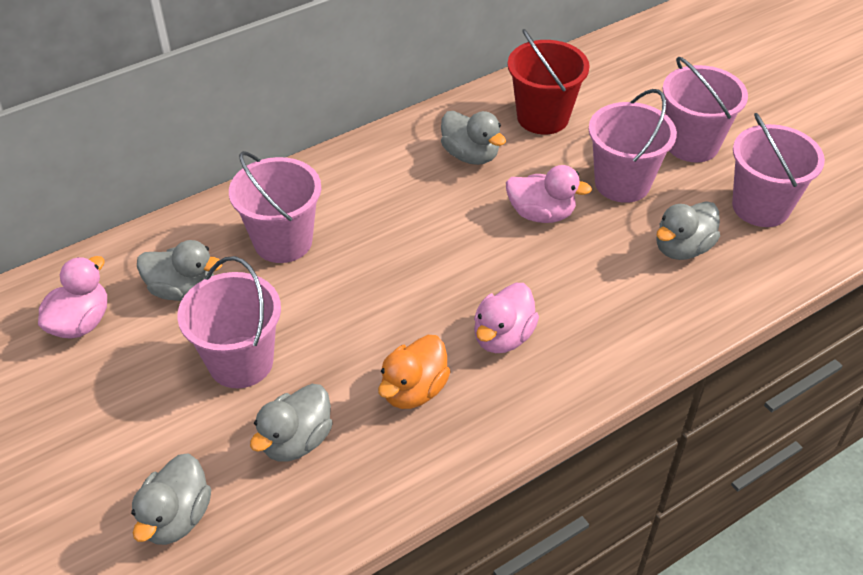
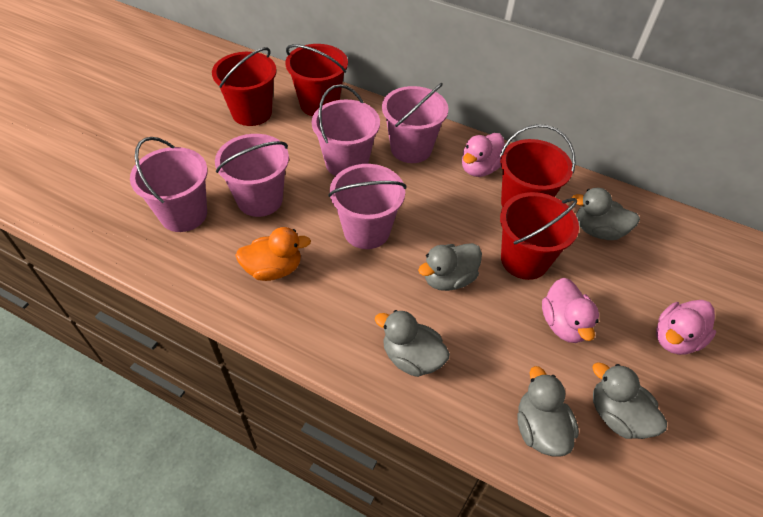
red bucket: 1 -> 4

